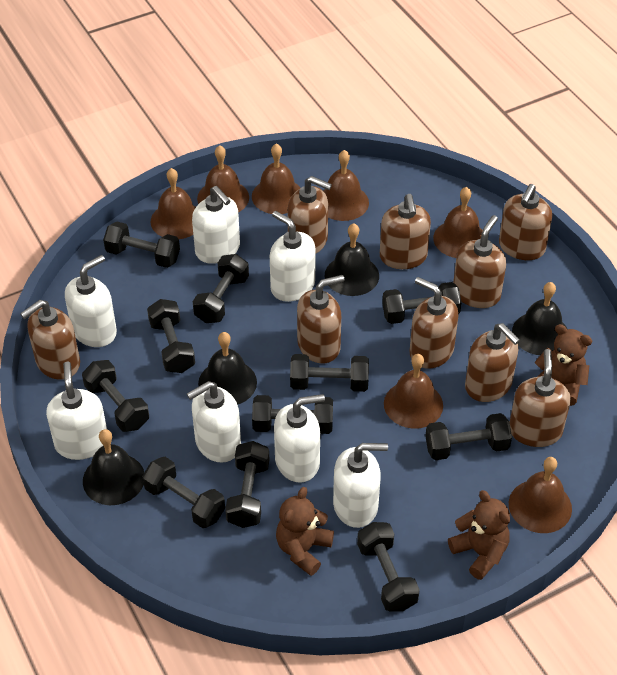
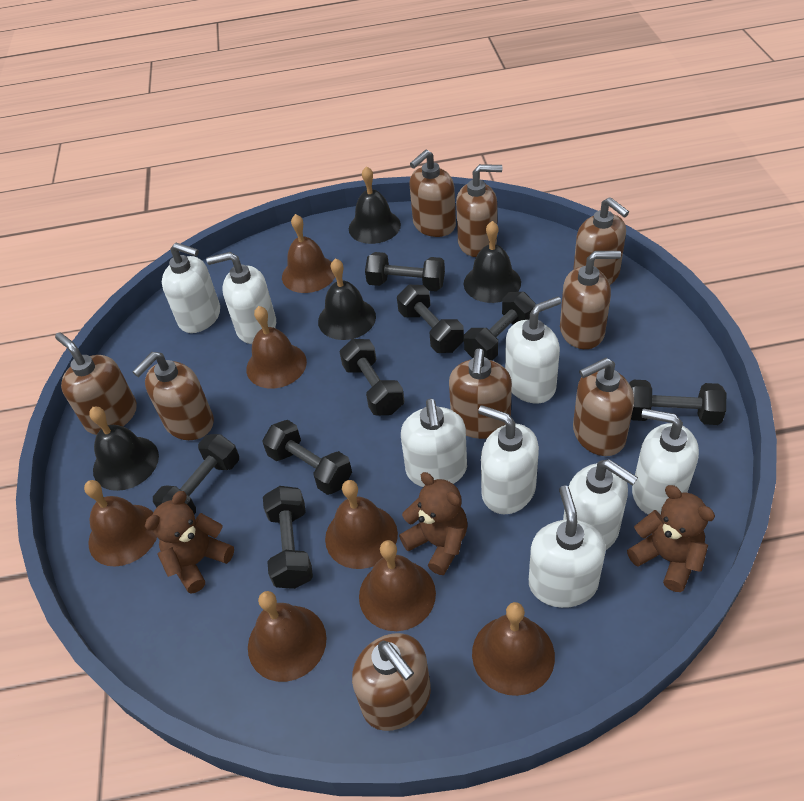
black dumbbell: 11 -> 8
white soap dispenser: 7 -> 8

